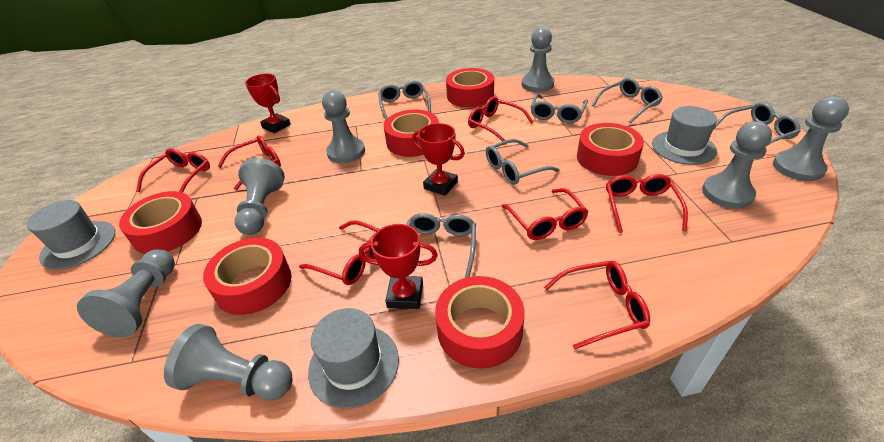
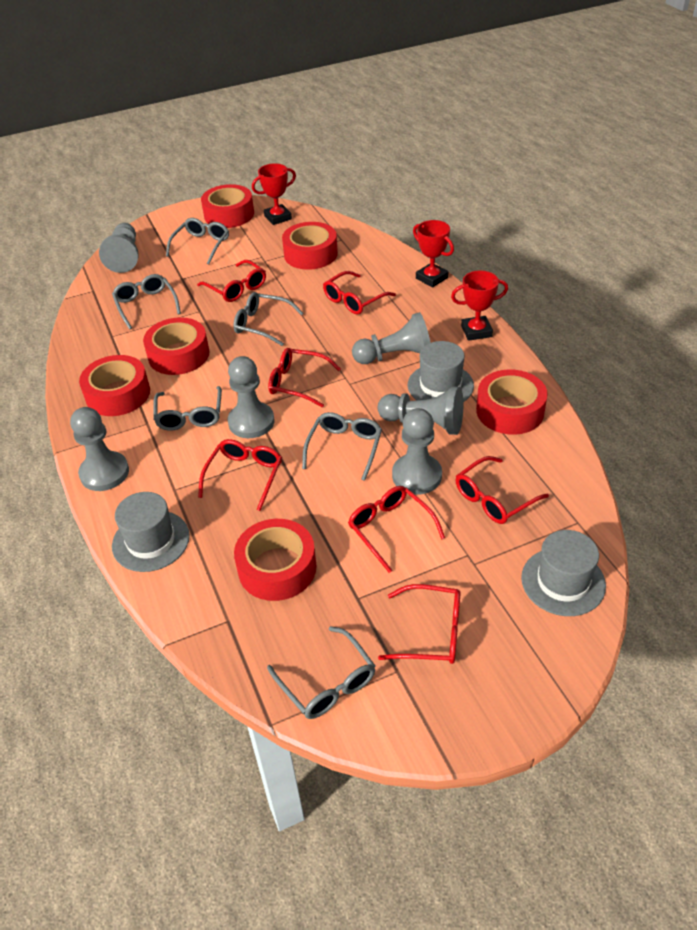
grey pawn: 7 -> 6

